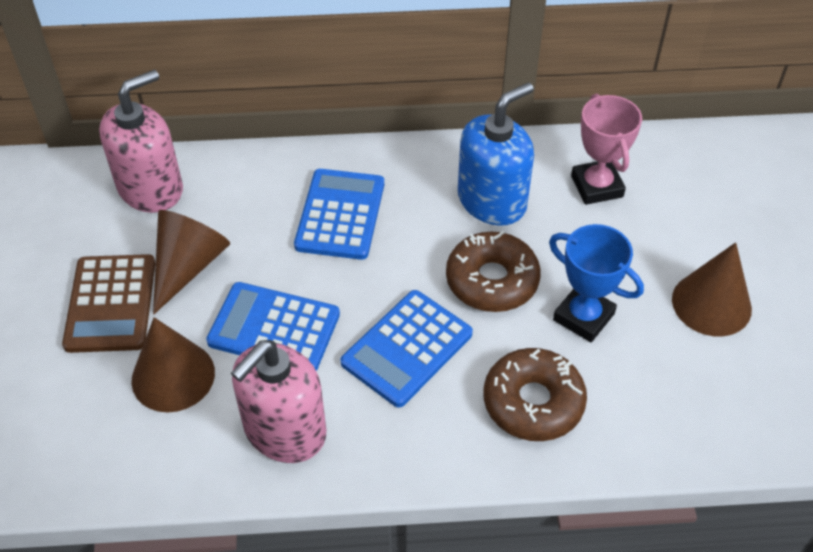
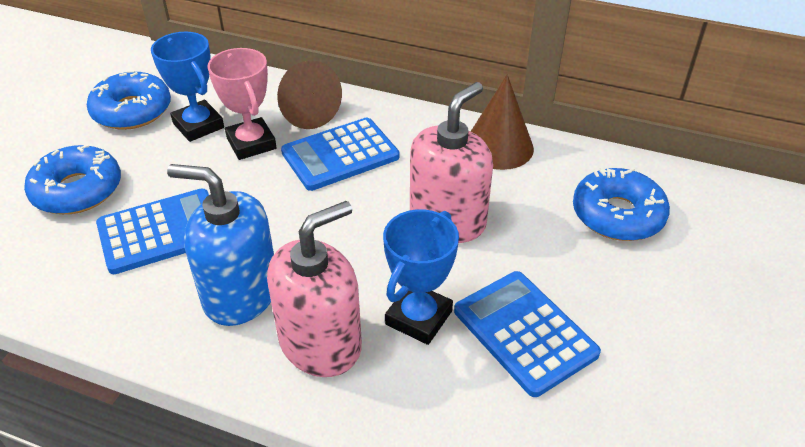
blue donut: 0 -> 3
blue trophy: 1 -> 2
brown calculator: 1 -> 0
brown cone: 3 -> 2
brown donut: 2 -> 0

